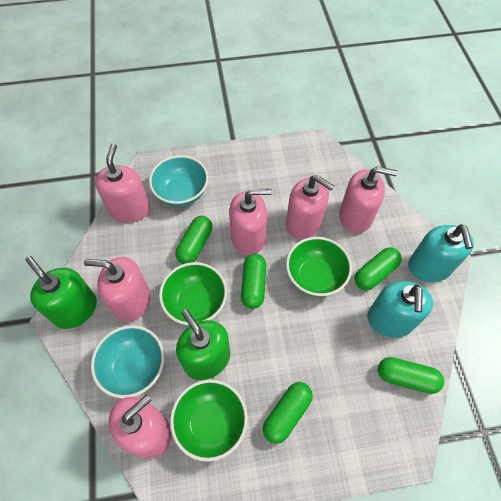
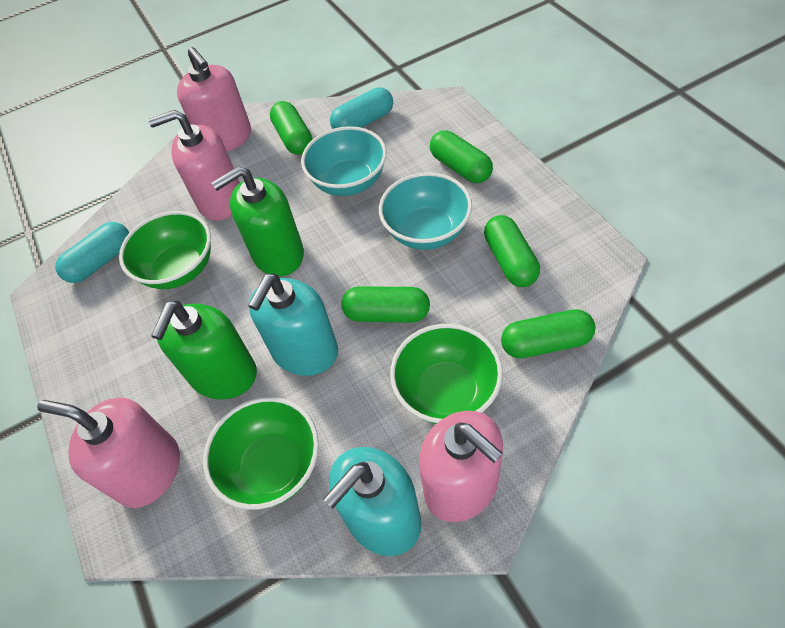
pink soap dispenser: 6 -> 4
turquoise capsule: 0 -> 2

